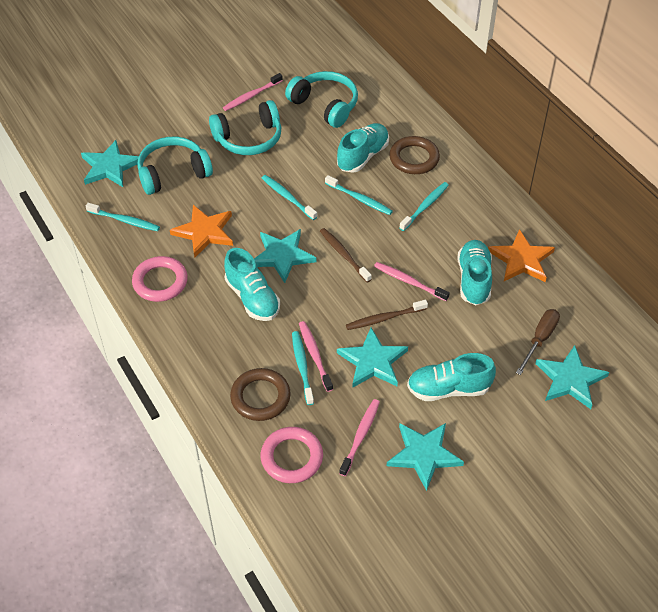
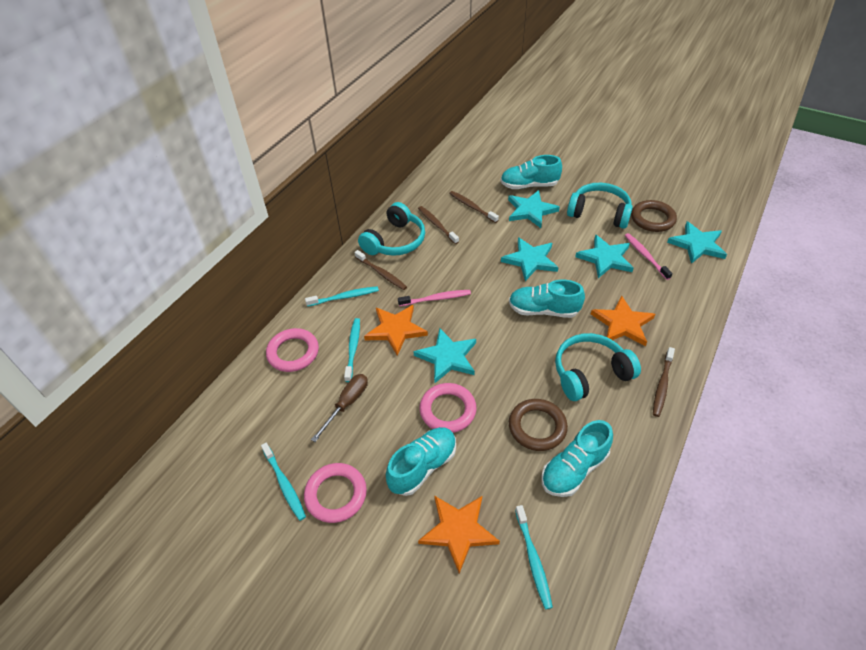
brown toothbrush: 2 -> 4
orange star: 2 -> 3
pink ring: 2 -> 3
pink toothbrush: 4 -> 2
turquoise toothbrush: 5 -> 4

